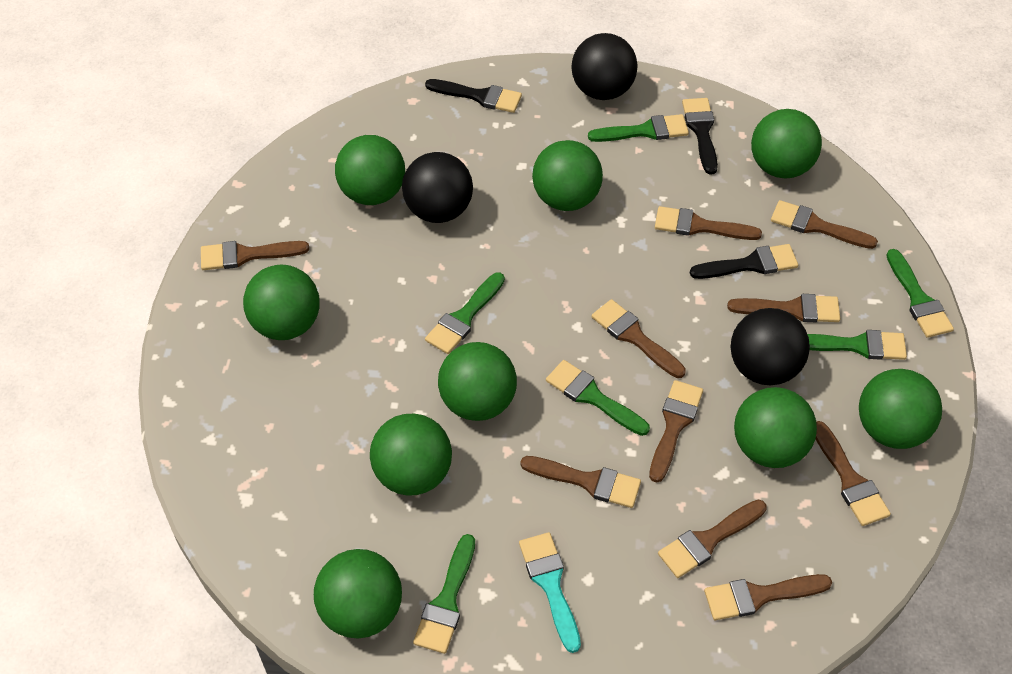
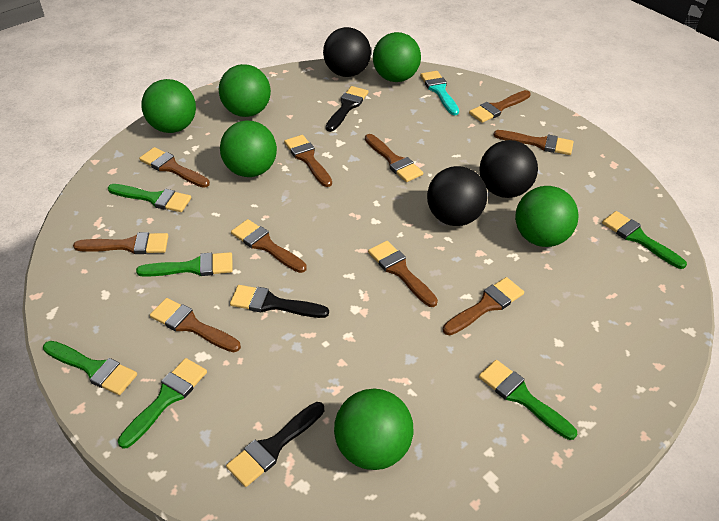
green ball: 9 -> 6

